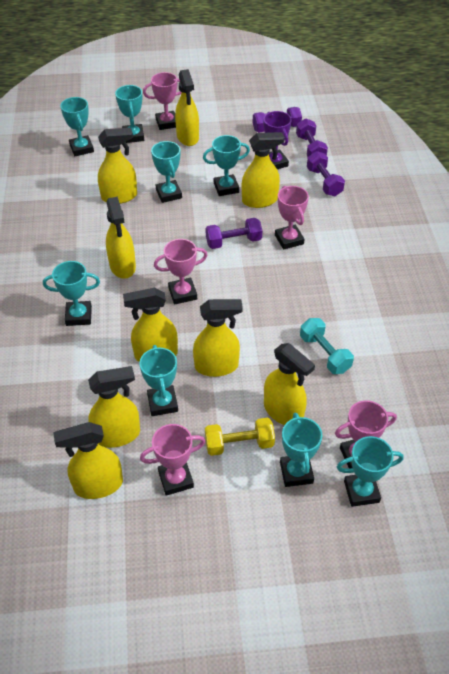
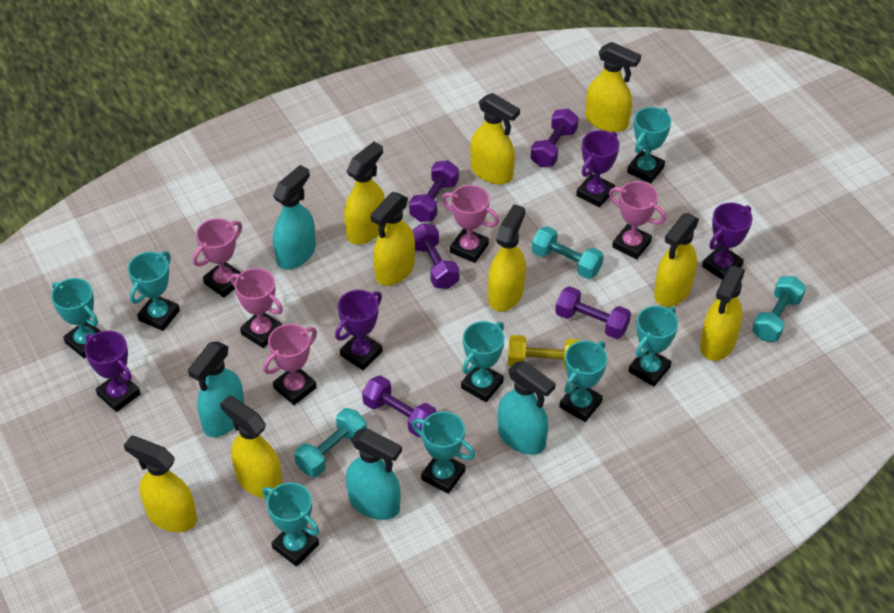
purple dumbbell: 4 -> 5
purple trophy: 1 -> 4
turquoise dumbbell: 1 -> 3
turquoise spray bottle: 0 -> 4

